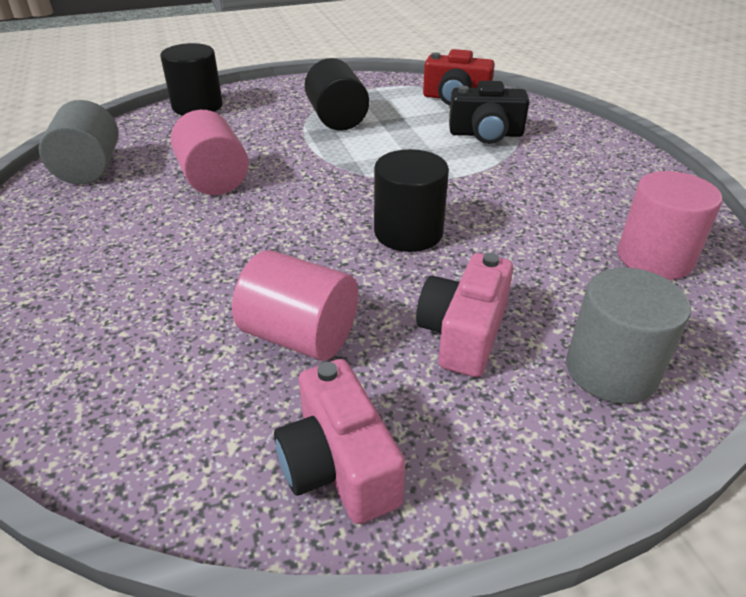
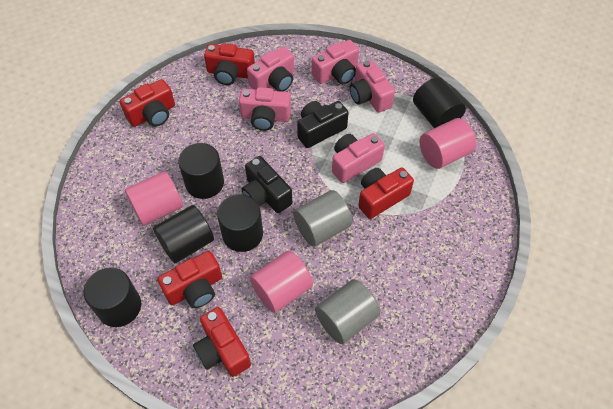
black camera: 1 -> 2
black cylinder: 3 -> 5
pink camera: 2 -> 5
red camera: 1 -> 5

